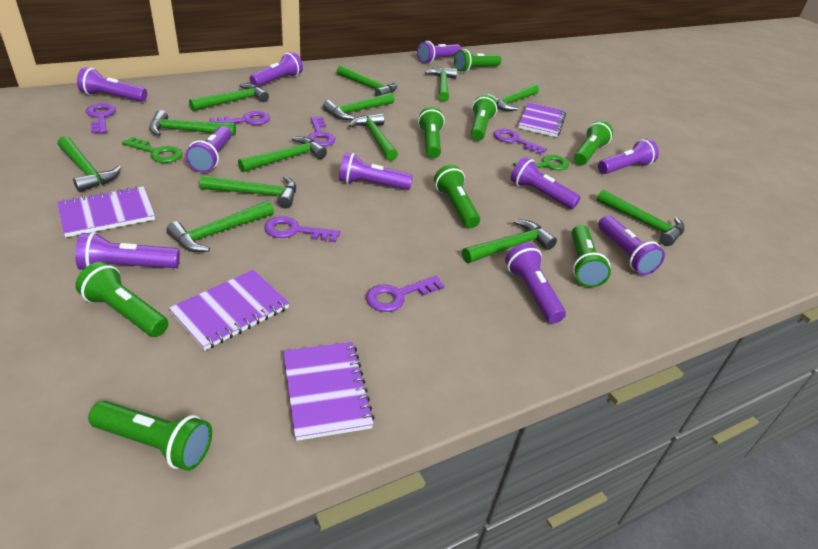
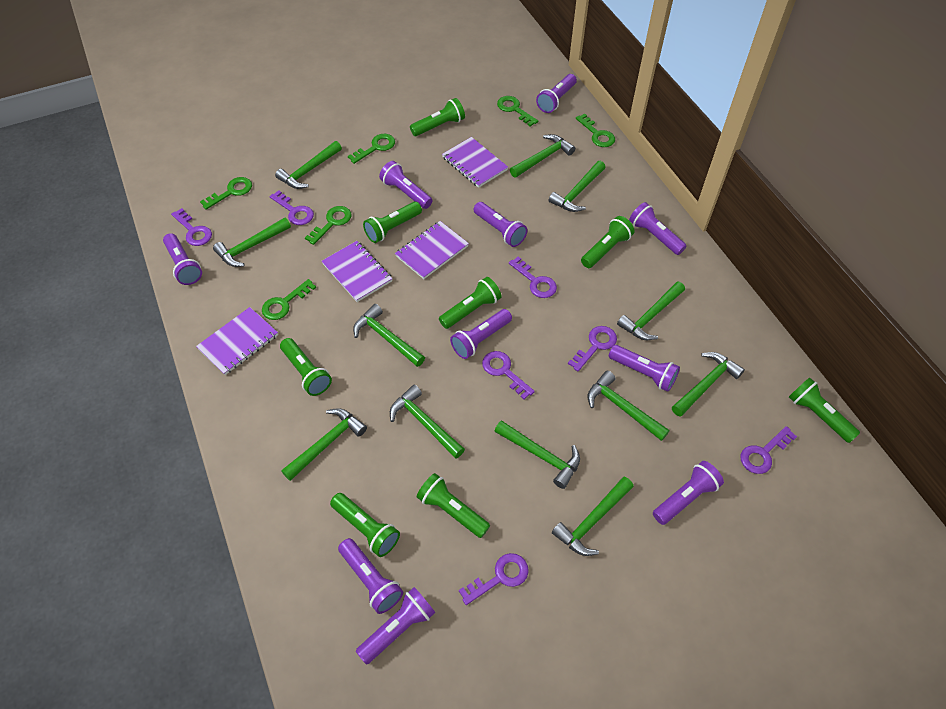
green hammer: 13 -> 12
green key: 2 -> 6
purple key: 6 -> 7

